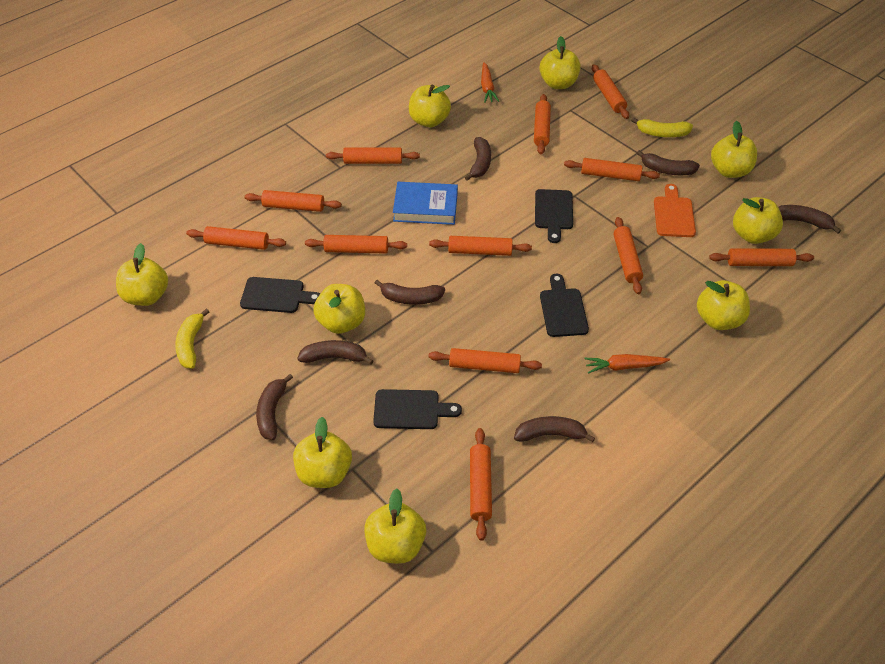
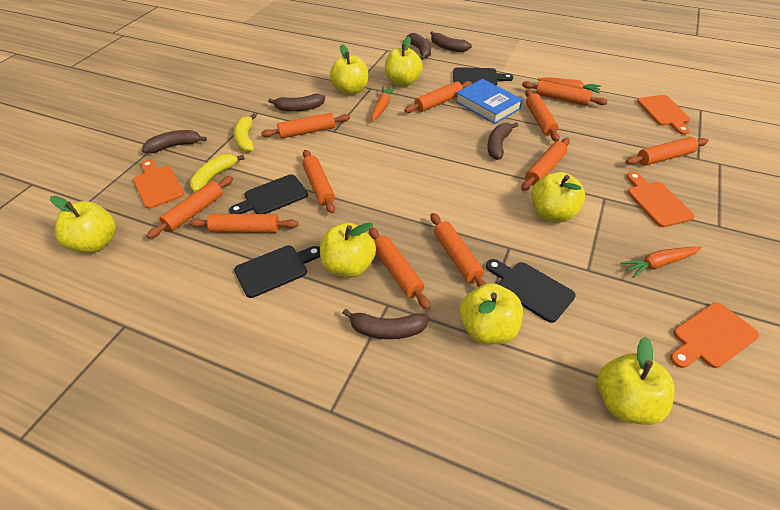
brown banana: 7 -> 6
orange carrot: 2 -> 3
orange cutting board: 1 -> 4
orange rolling pin: 12 -> 11
yellow apple: 9 -> 7

